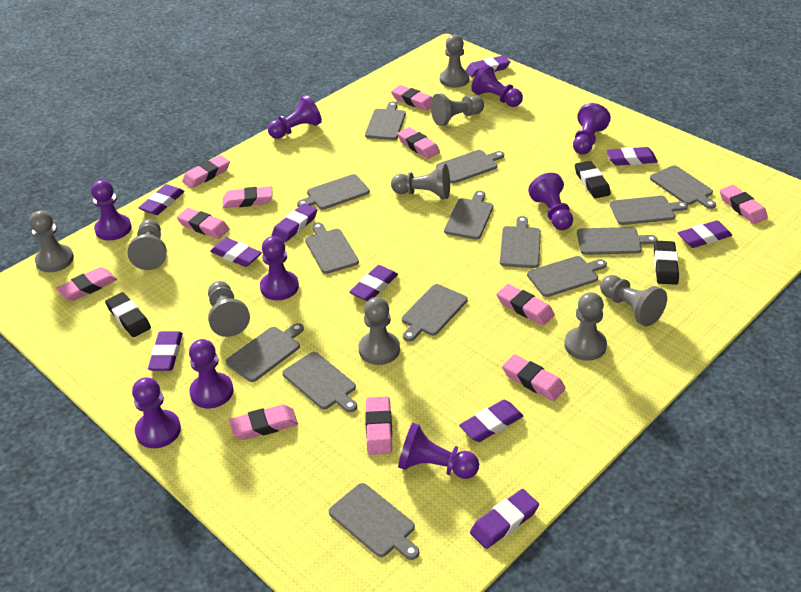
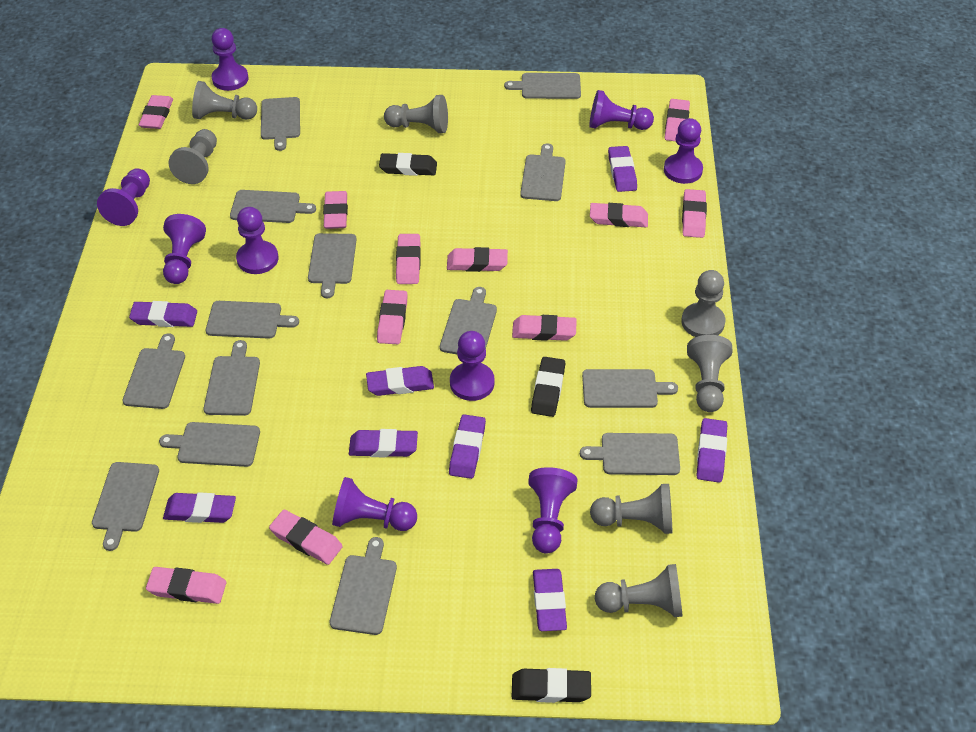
grey pawn: 9 -> 7
purple eraser: 10 -> 8

